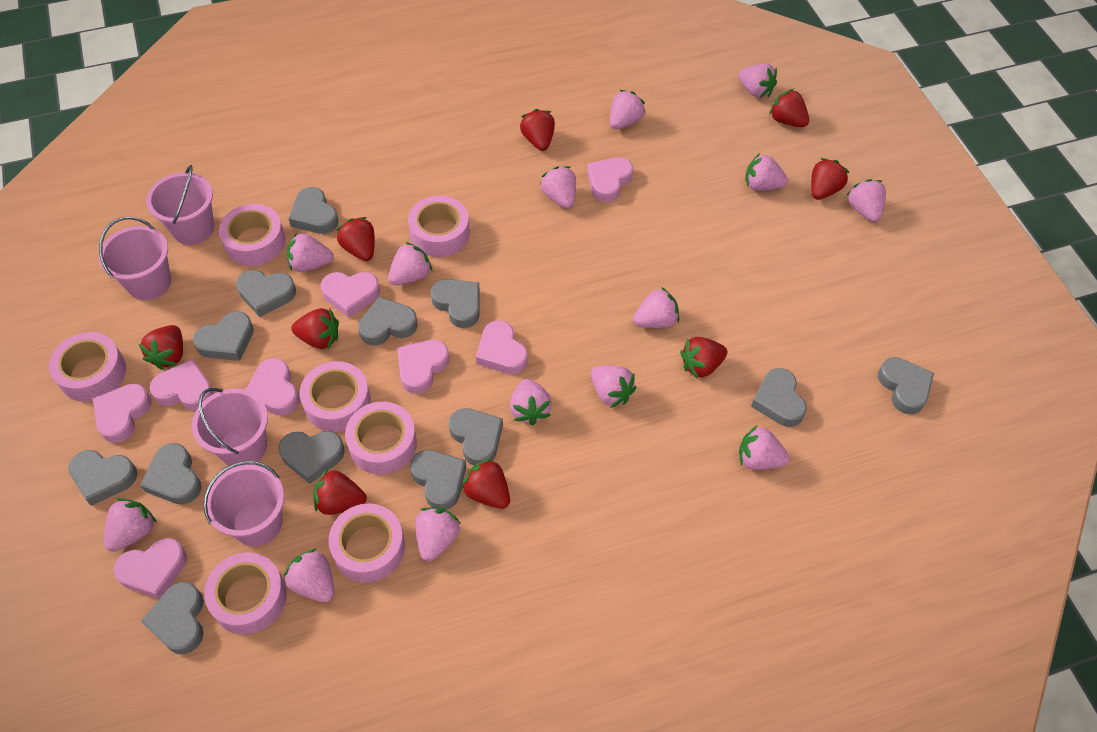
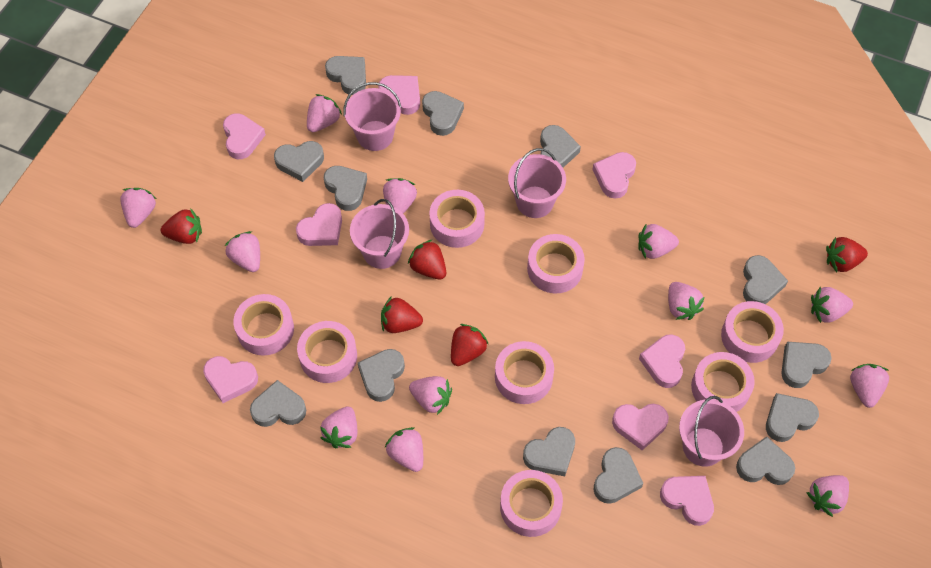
pink strawberry: 14 -> 12
pink tape: 7 -> 8
red strawberry: 9 -> 5

